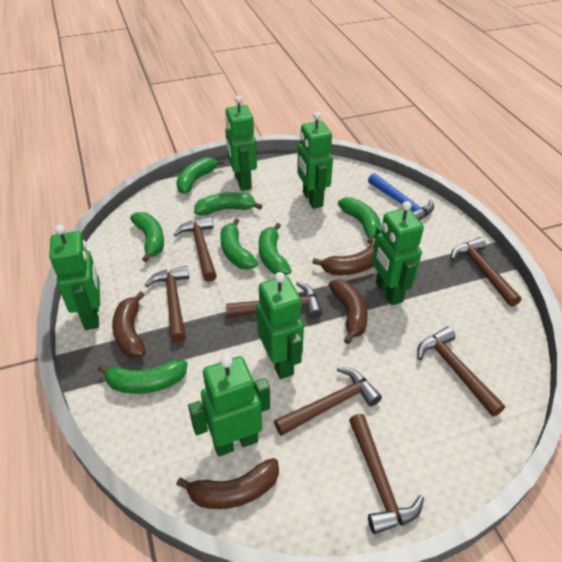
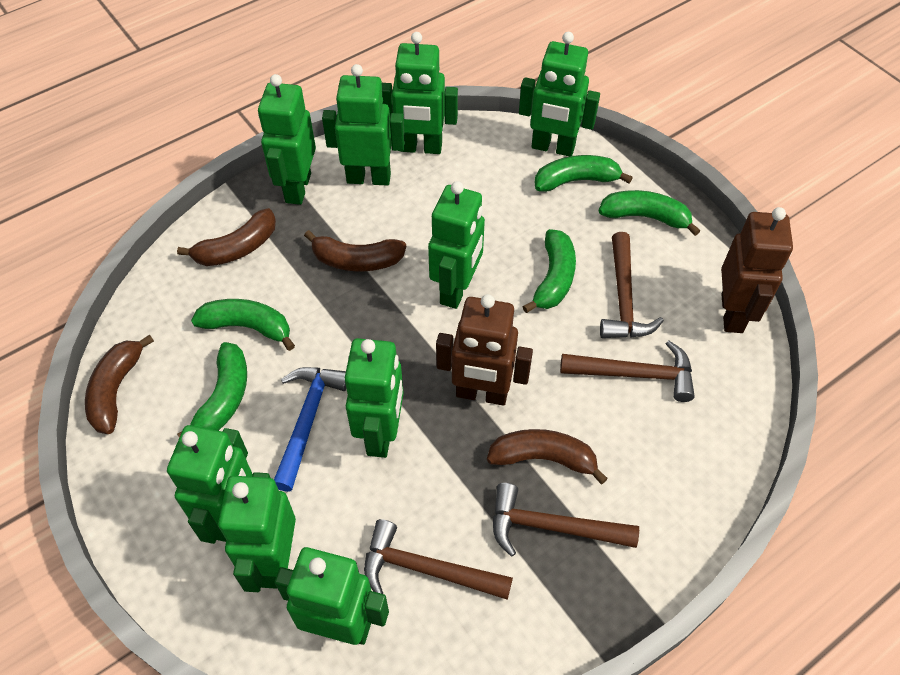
brown hammer: 7 -> 4
brown robot: 0 -> 2
green banana: 7 -> 5
green robot: 6 -> 9

